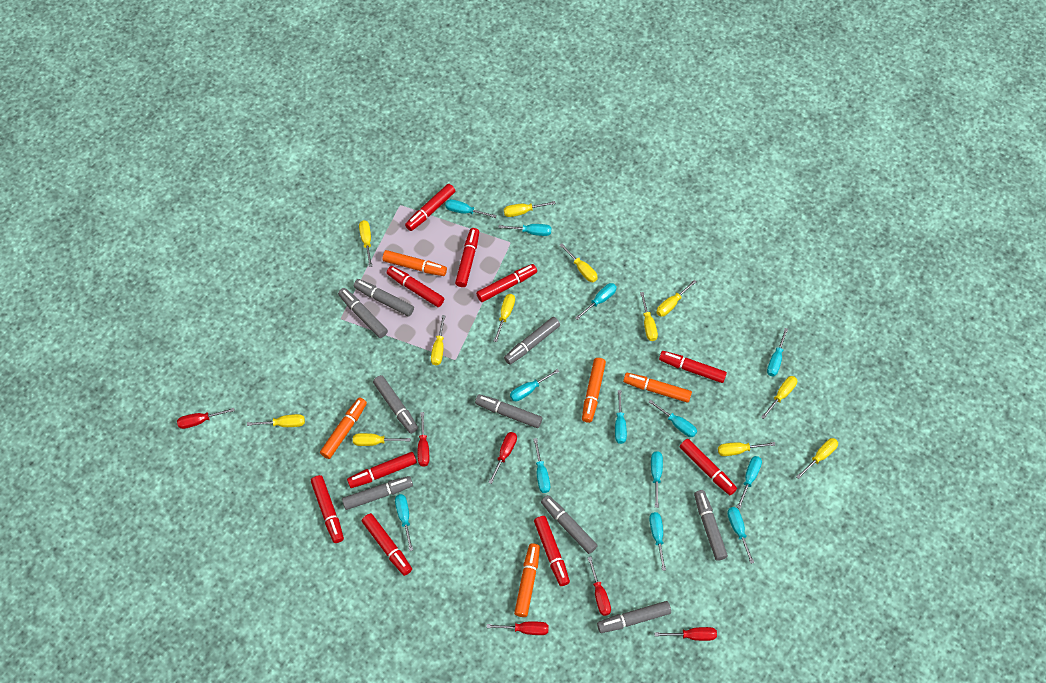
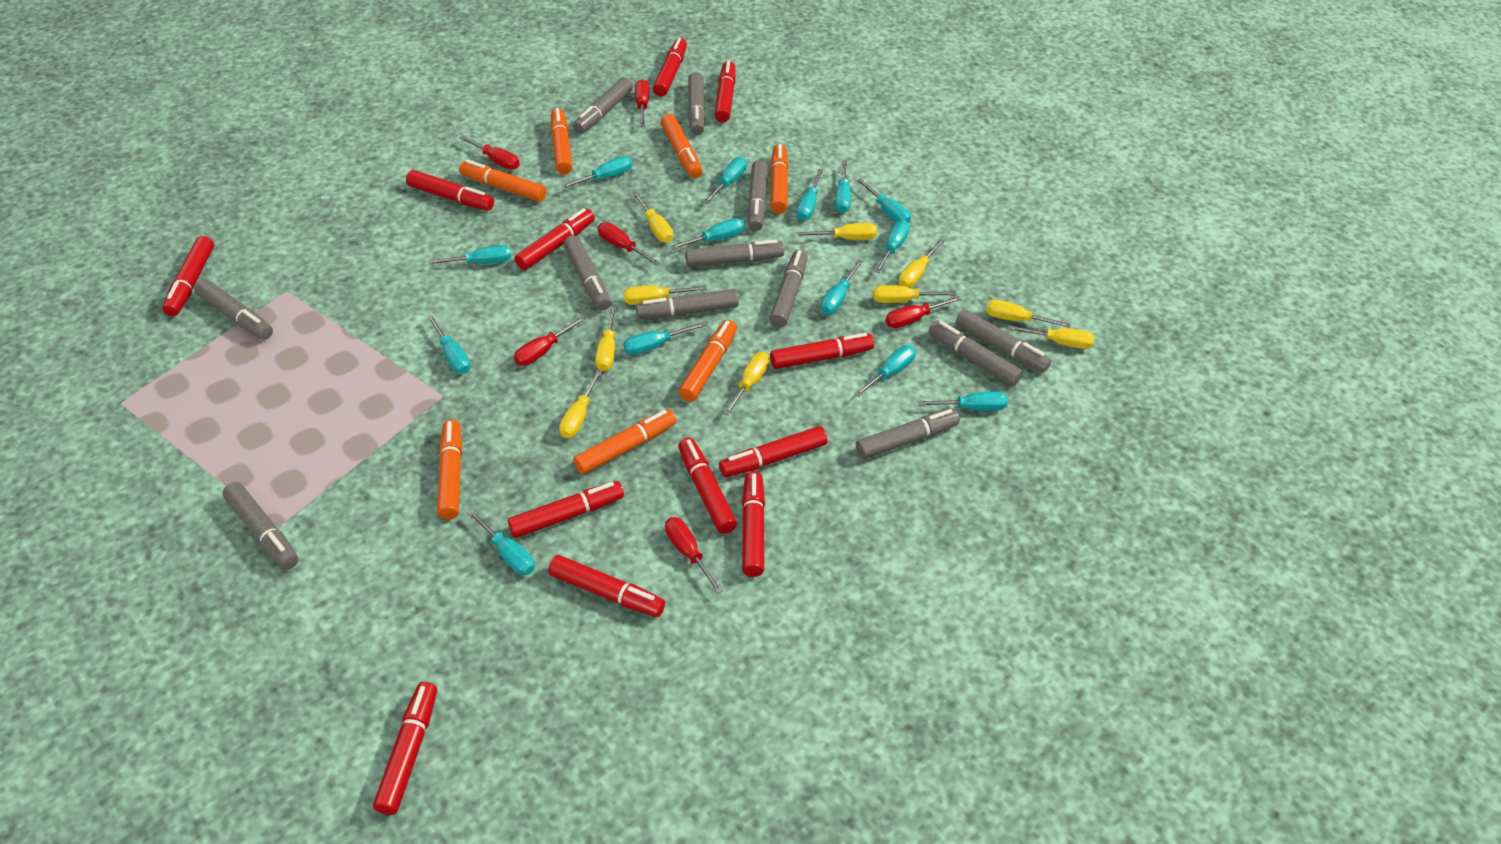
grey marker: 9 -> 12
orange marker: 5 -> 7
red marker: 10 -> 12
turquoise screwdriver: 13 -> 14
yellow screwdriver: 12 -> 10

